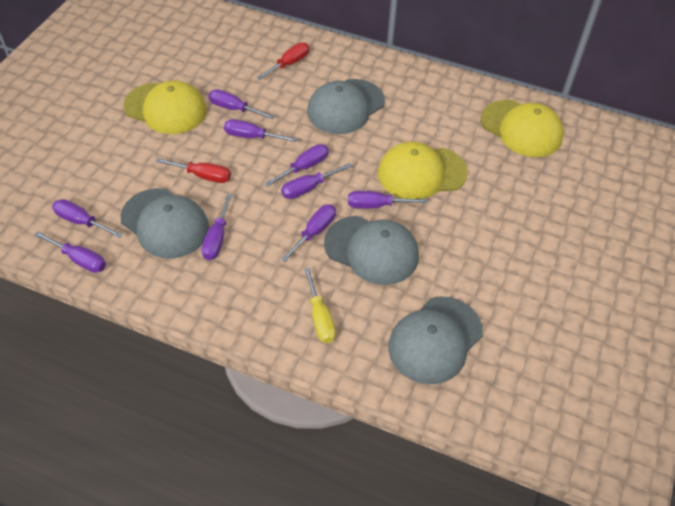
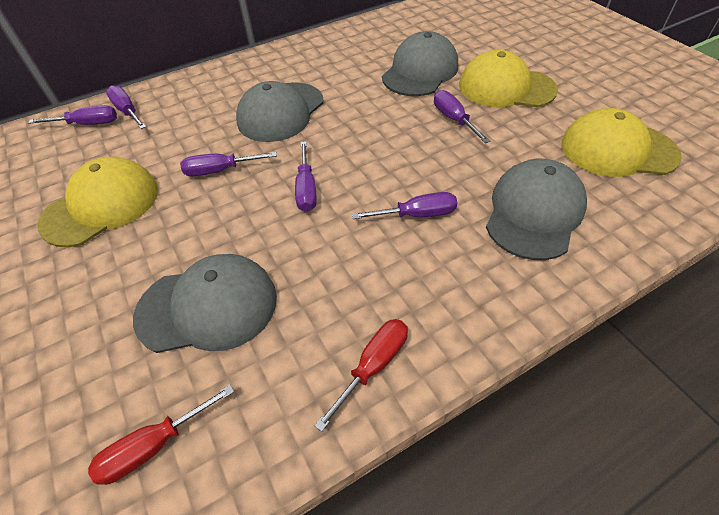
purple screwdriver: 9 -> 6
yellow screwdriver: 1 -> 0

